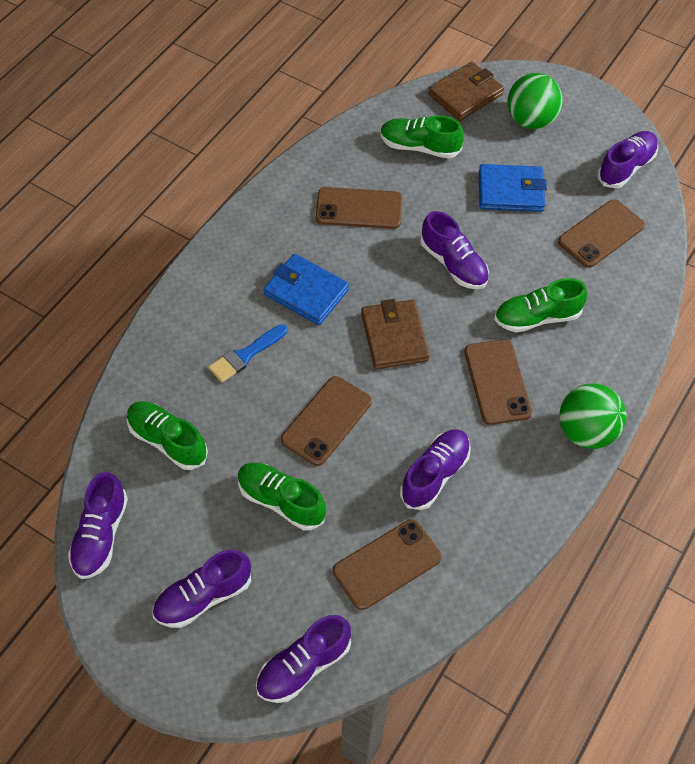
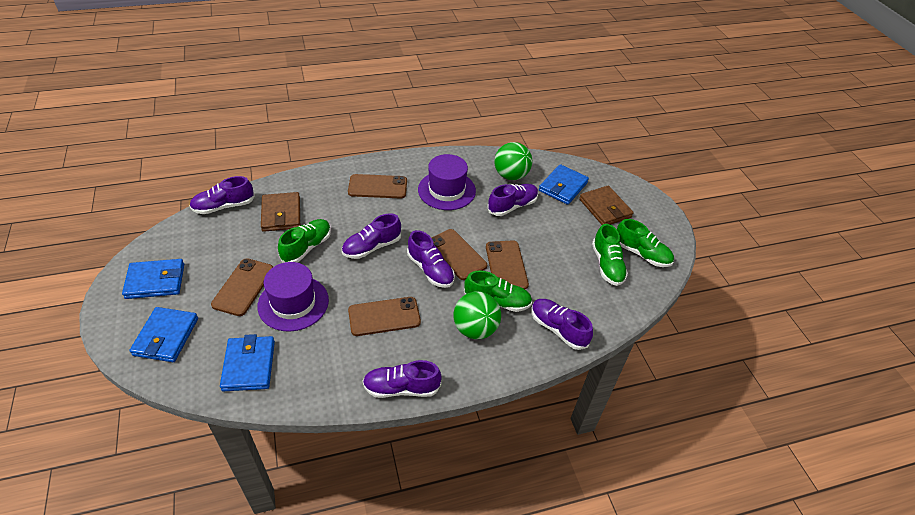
blue brush: 1 -> 0
blue wallet: 2 -> 4
purple hat: 0 -> 2

